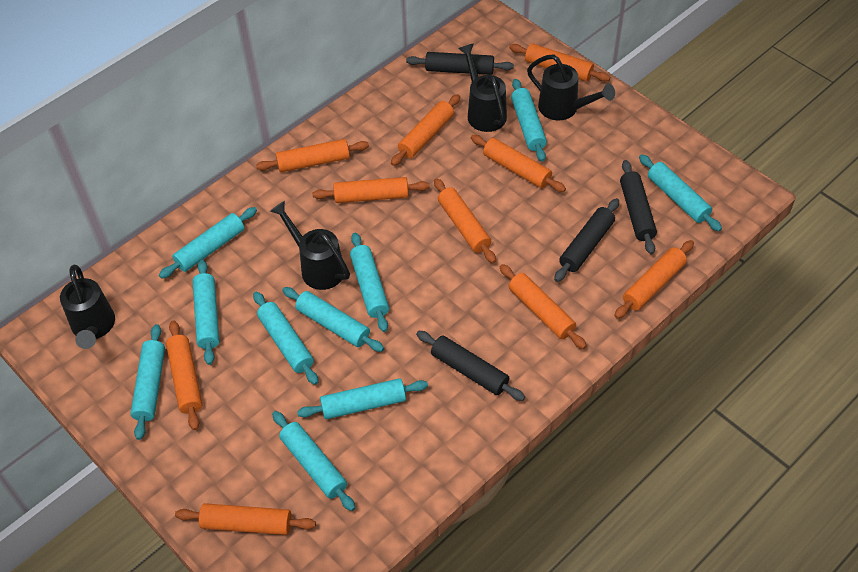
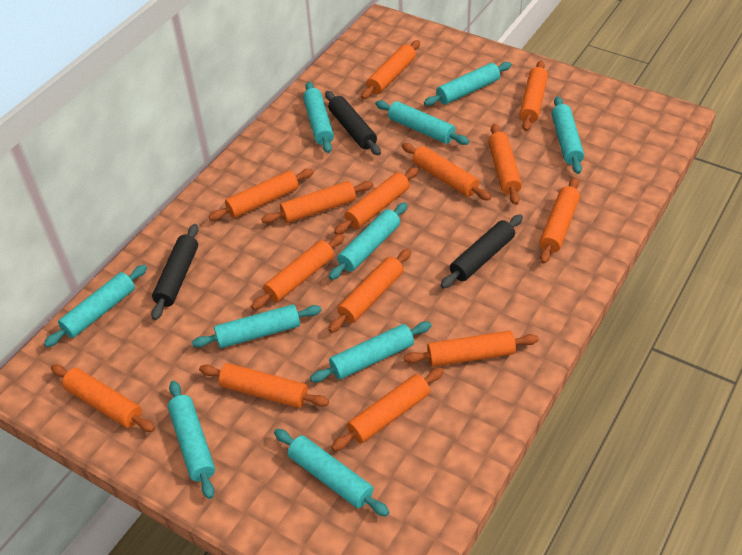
black rolling pin: 4 -> 3
black watering can: 4 -> 0
orange rolling pin: 10 -> 14

